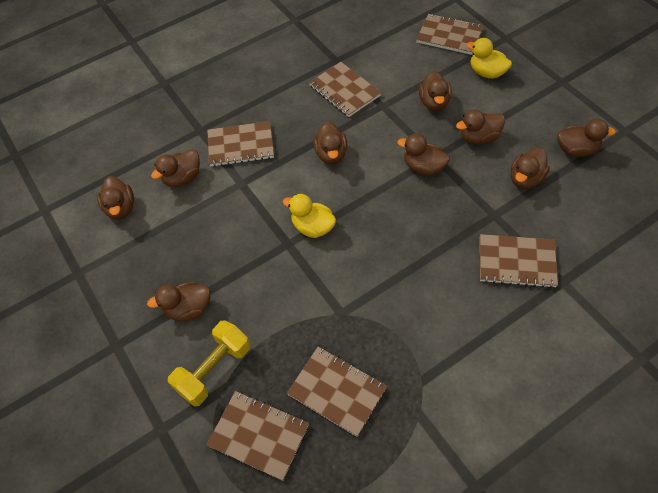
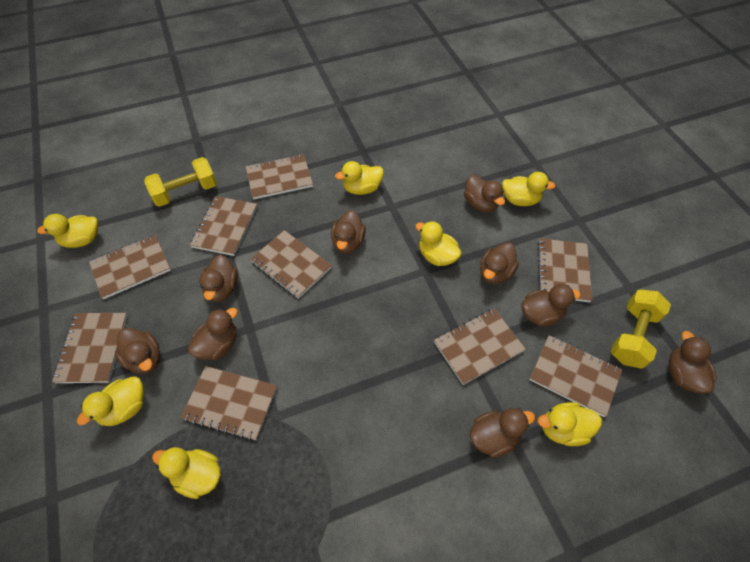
brown notebook: 6 -> 9
yellow duck: 2 -> 7
yellow dumbbell: 1 -> 2

